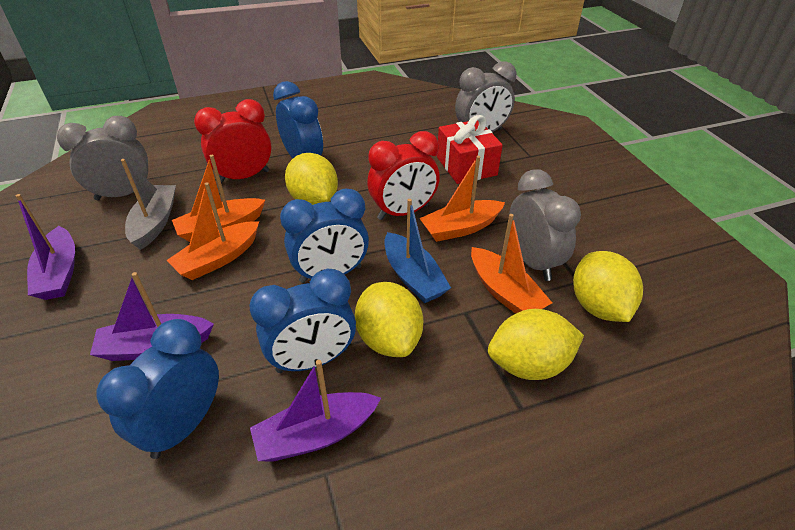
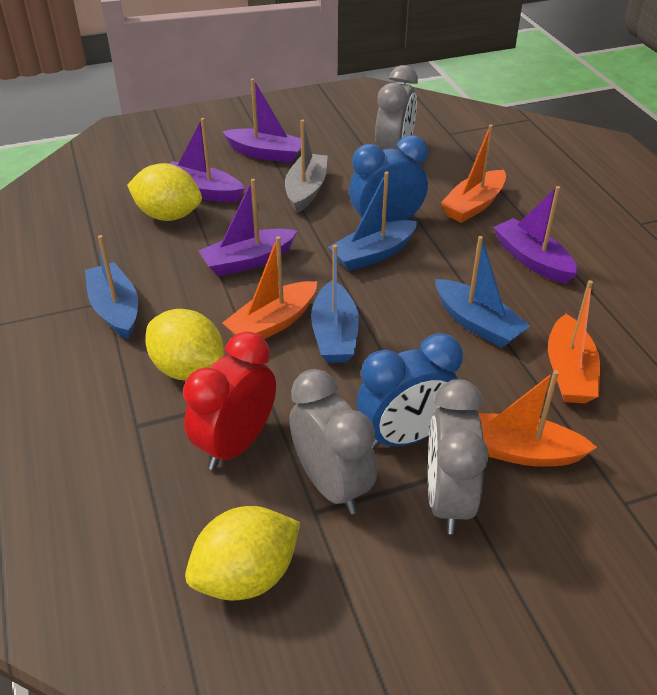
blue boat: 1 -> 4
blue clock: 4 -> 2
purple boat: 3 -> 4
red clock: 2 -> 1
red gift: 1 -> 0
yellow lemon: 4 -> 3

